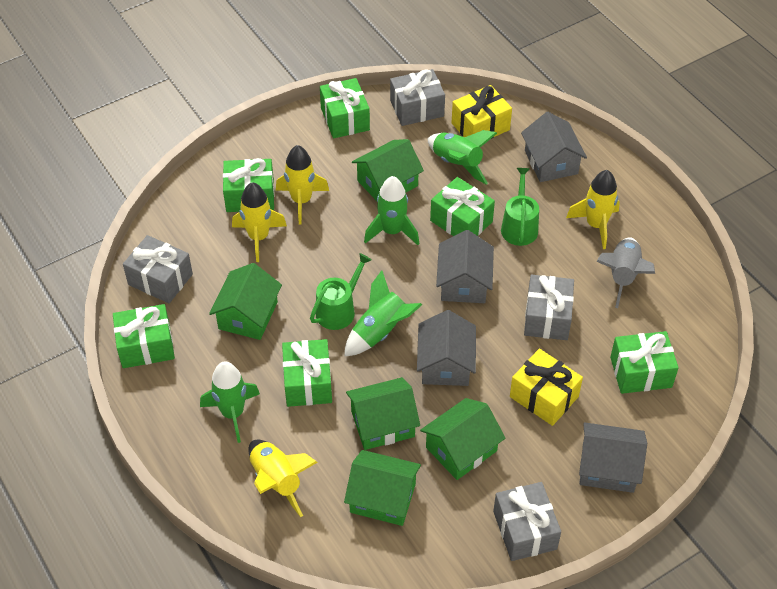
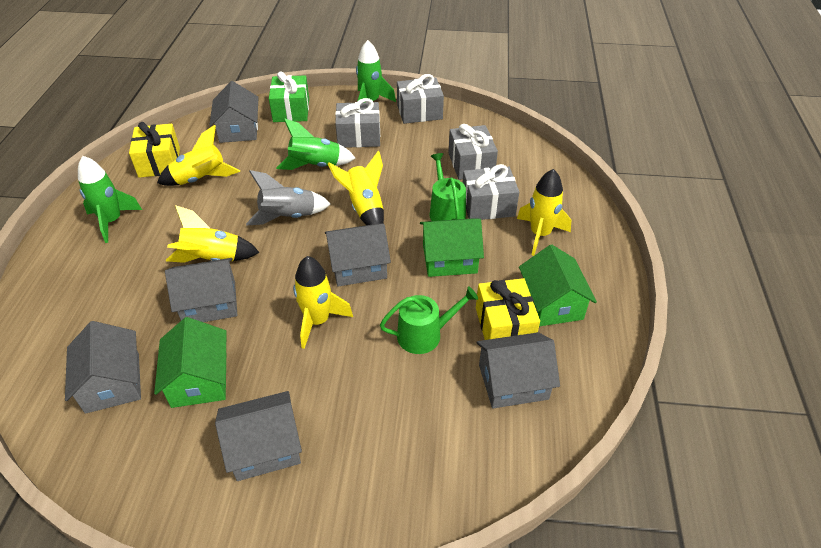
green gift: 6 -> 1
green house: 5 -> 3
green rocket: 4 -> 3
grey house: 4 -> 6
yellow rocket: 4 -> 5

